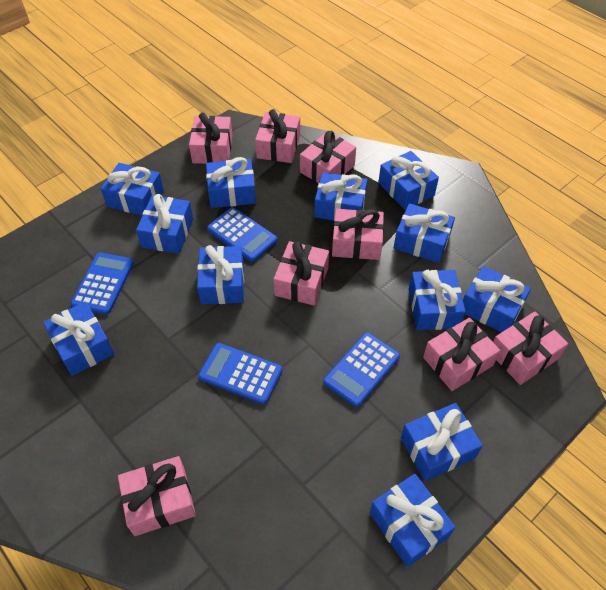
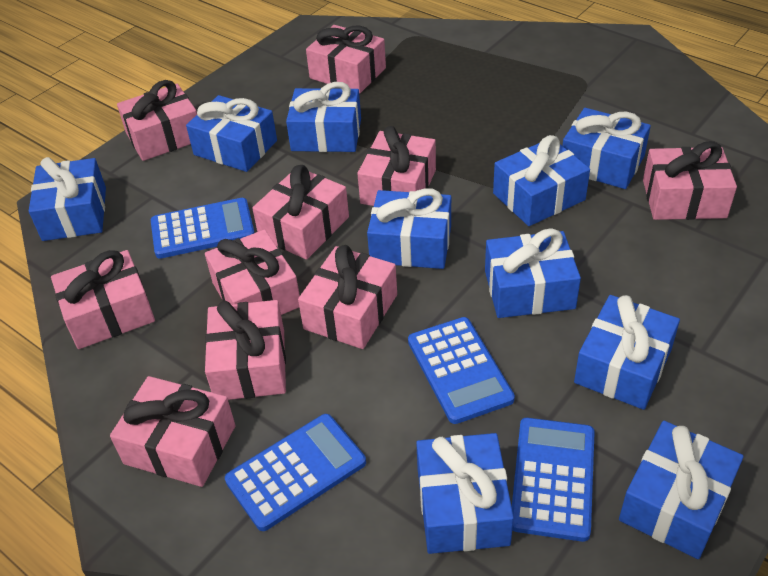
blue gift: 12 -> 10
pink gift: 8 -> 10

